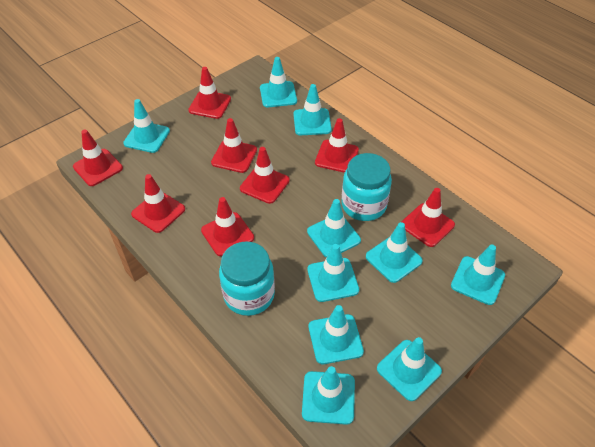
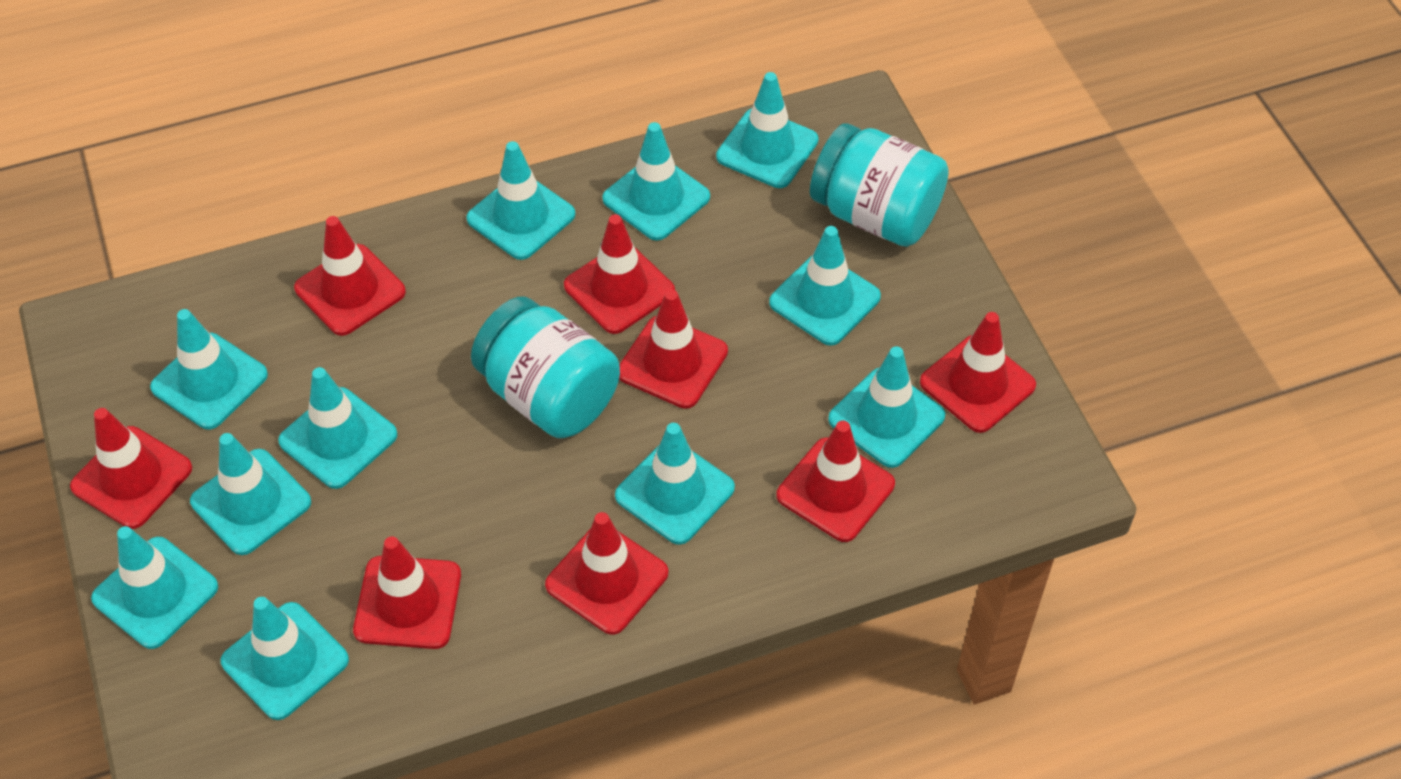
turquoise traffic cone: 10 -> 11

